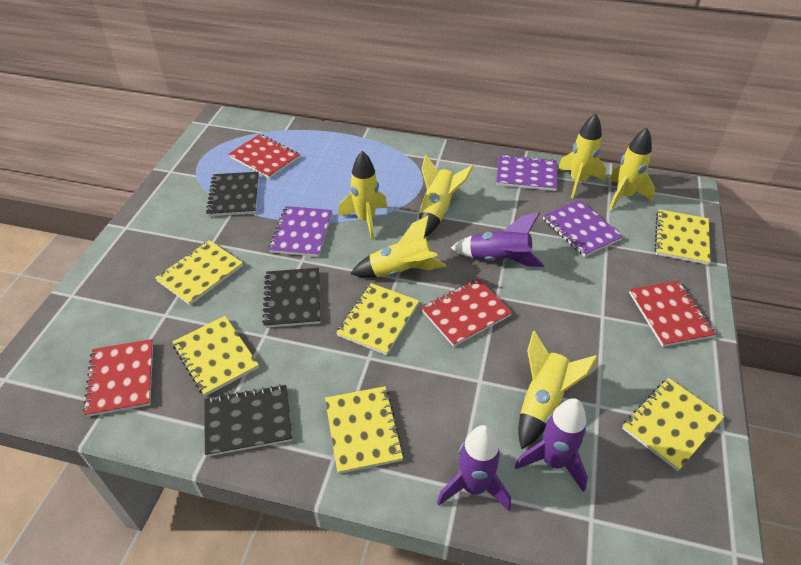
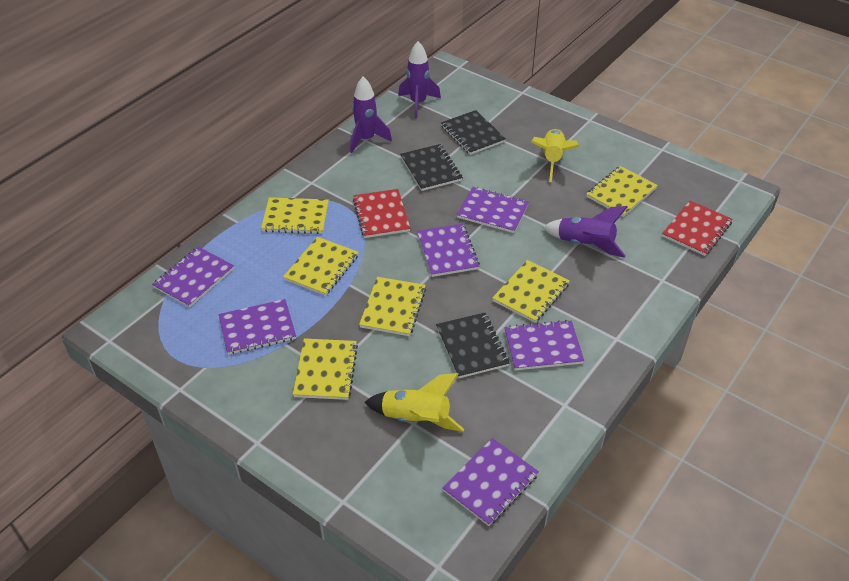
purple notebook: 3 -> 6
red notebook: 4 -> 2
yellow rocket: 6 -> 2

